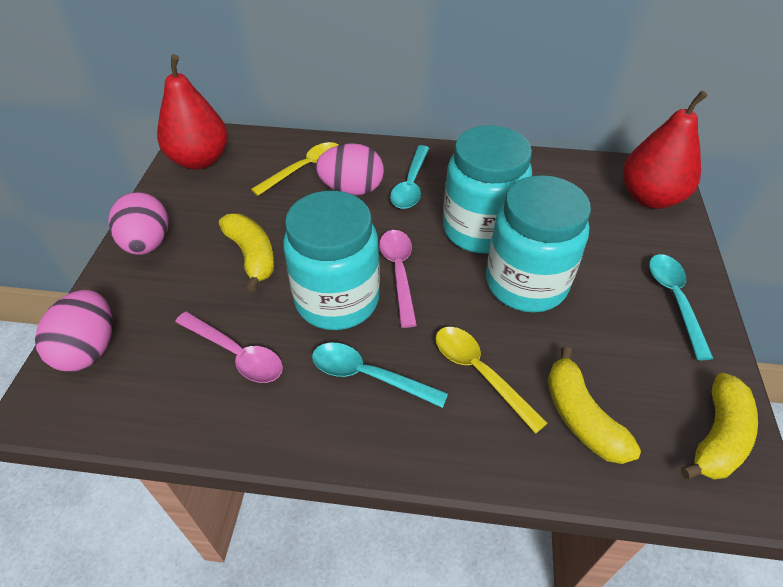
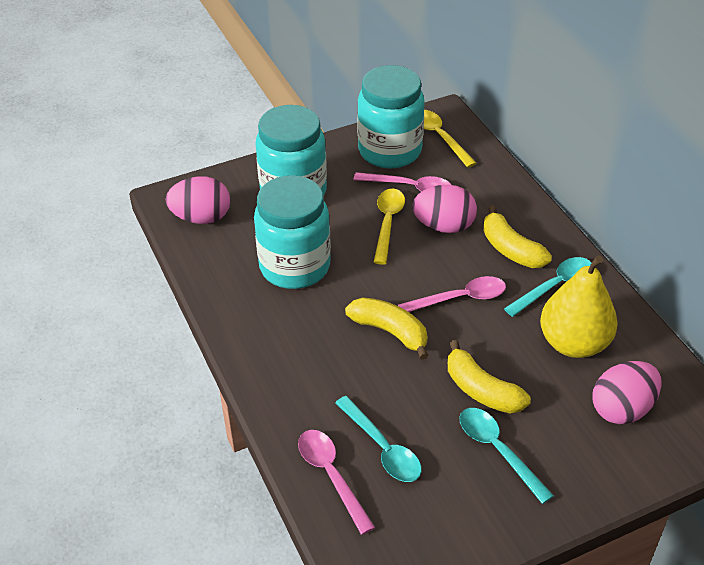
pink spoon: 2 -> 3
red pear: 2 -> 0
yellow pear: 0 -> 1

